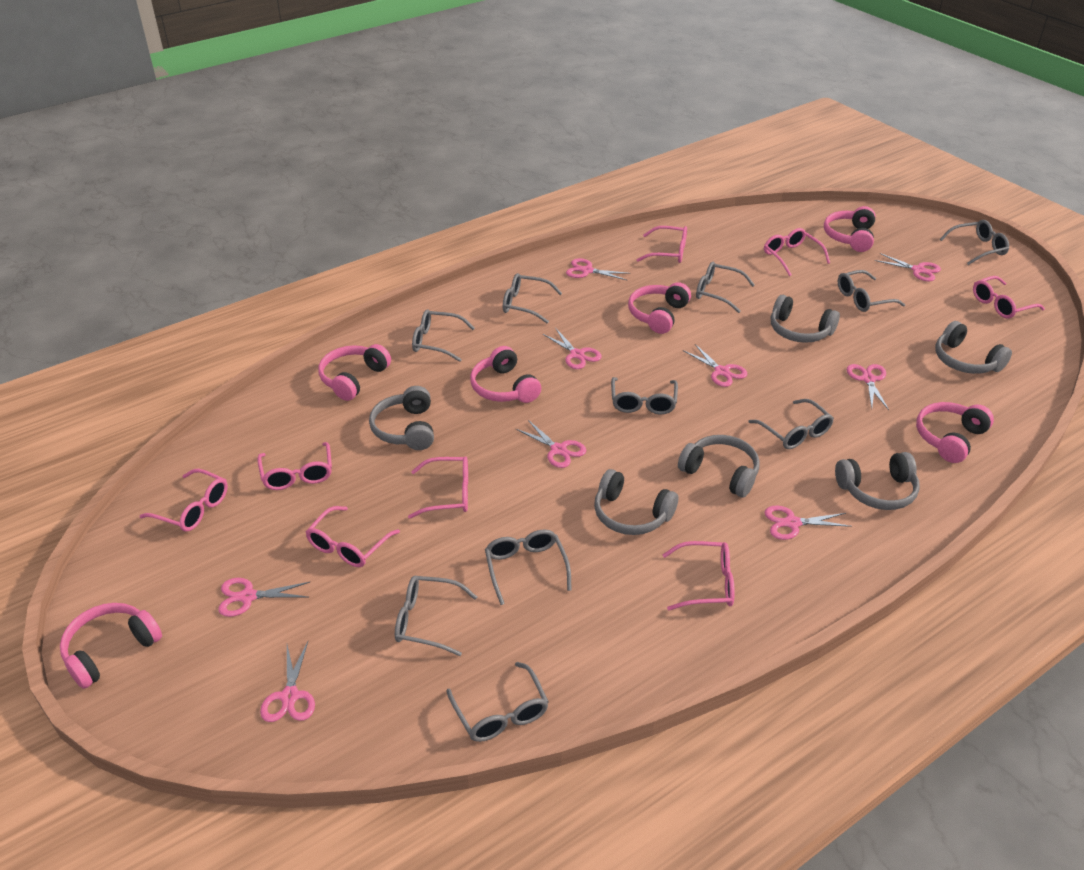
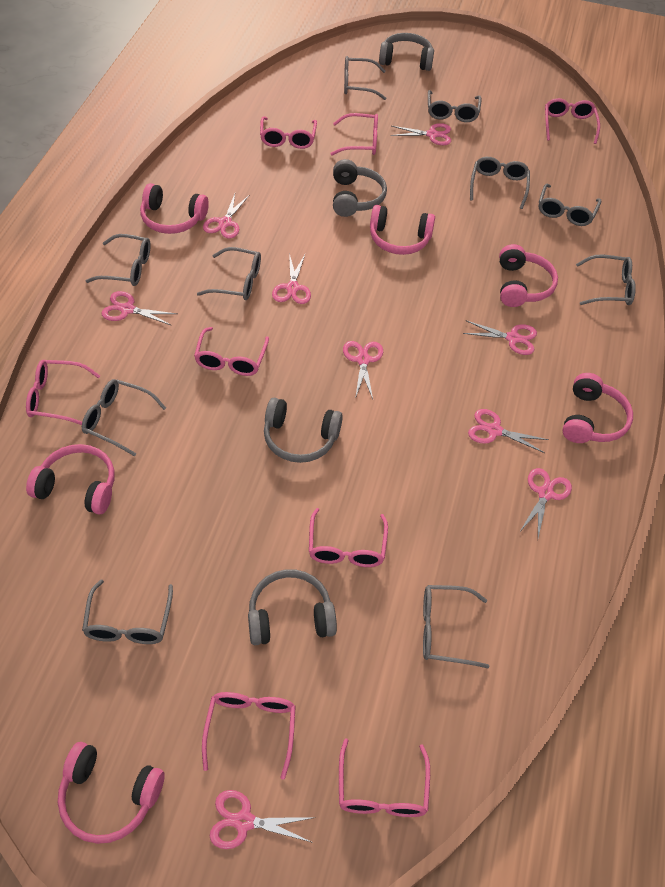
grey headphones: 6 -> 4

